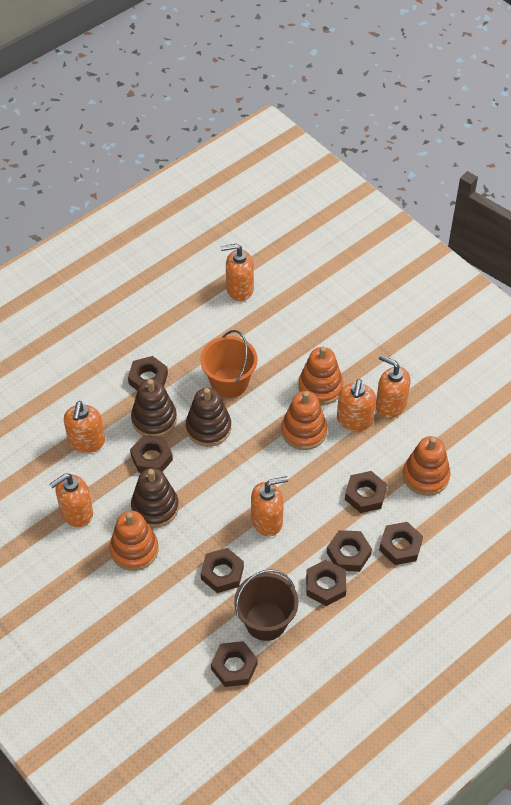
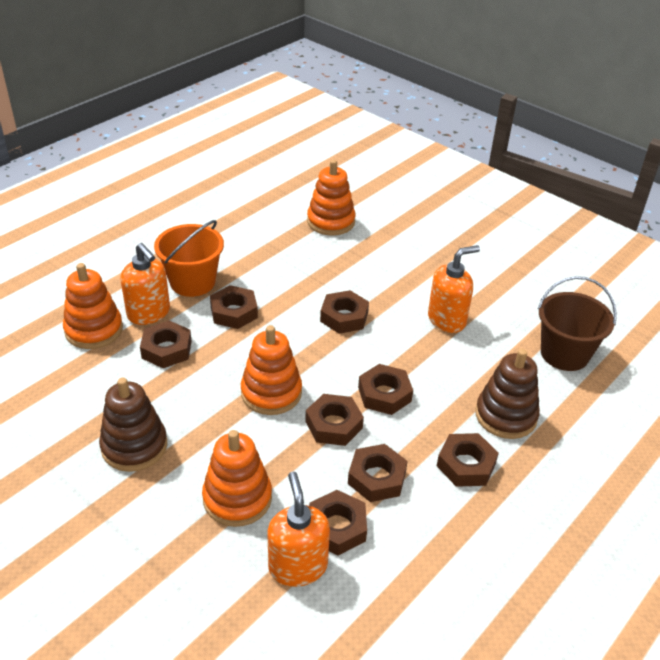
brown stacking toy: 3 -> 2
orange soap dispenser: 6 -> 3

